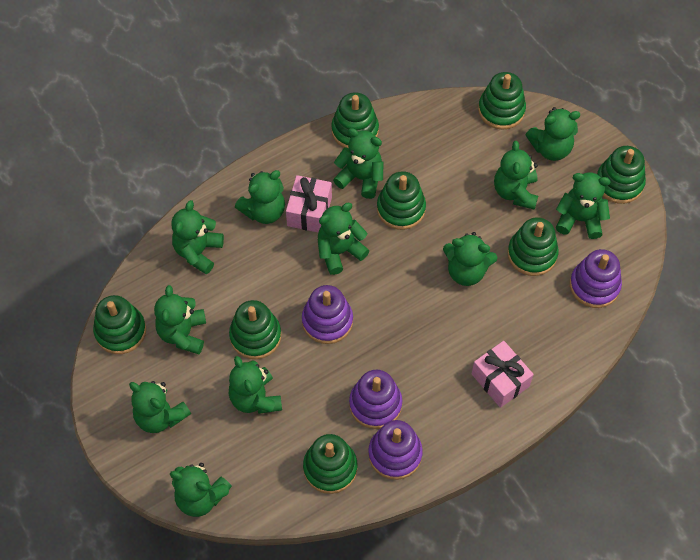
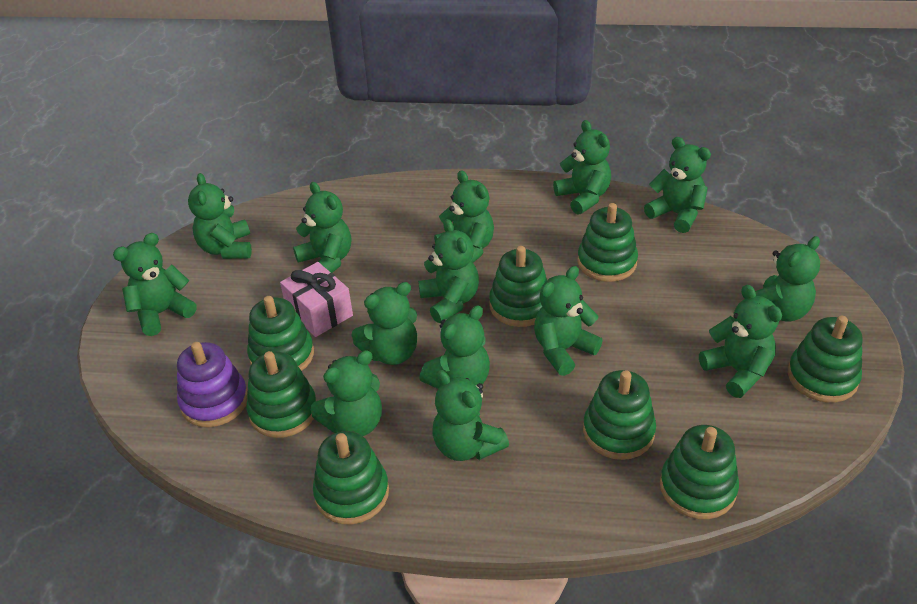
green teddy bear: 12 -> 14
pink gift: 2 -> 1
purple stacking toy: 4 -> 1

